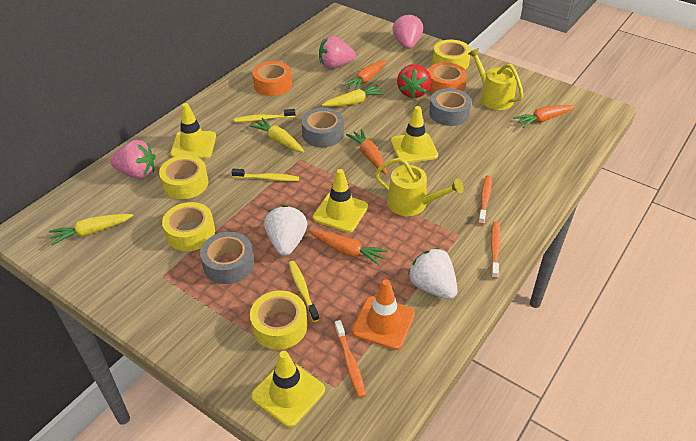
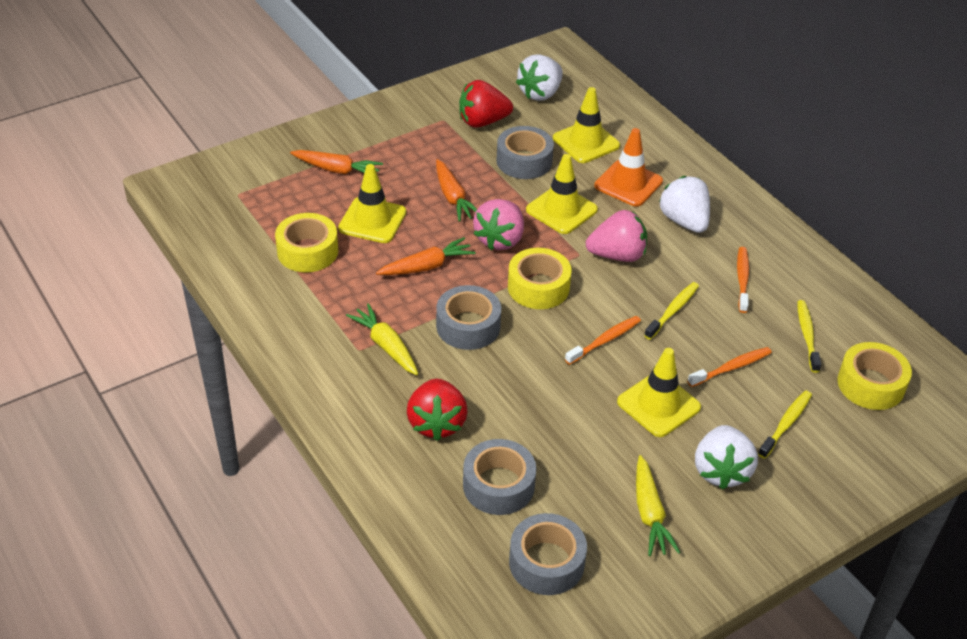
grey tape: 3 -> 4
orange carrot: 4 -> 3
orange tape: 2 -> 0
pink strawberry: 3 -> 2
red strawberry: 1 -> 2
white strawberry: 2 -> 3
yellow carrot: 3 -> 2
yellow tape: 4 -> 3
yellow watering can: 2 -> 0

